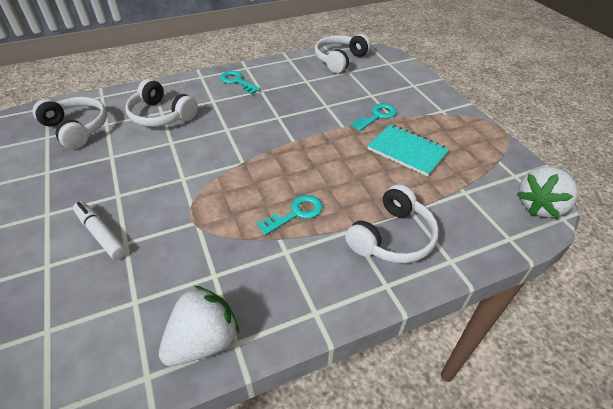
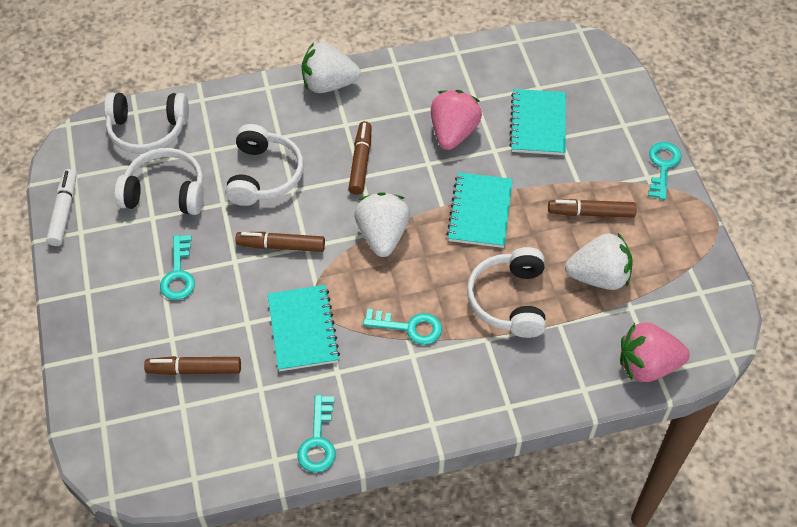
brown marker: 0 -> 4
pink strawberry: 0 -> 2
turquoise key: 3 -> 4
turquoise notebook: 1 -> 3
white strawberry: 2 -> 3

